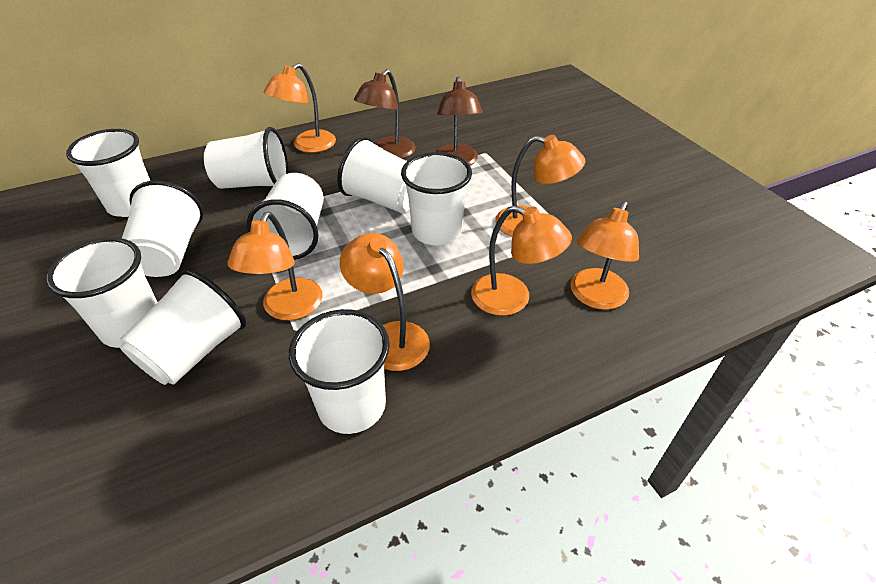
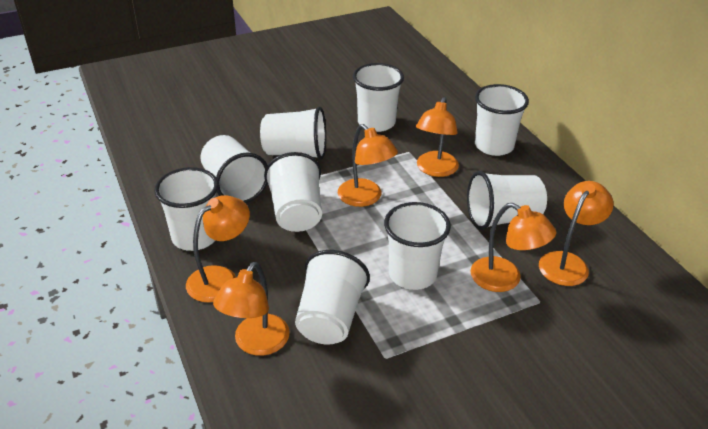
brown lamp: 2 -> 0

